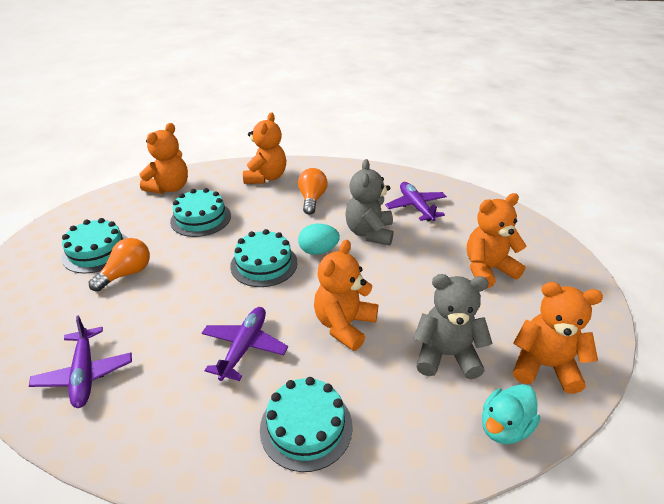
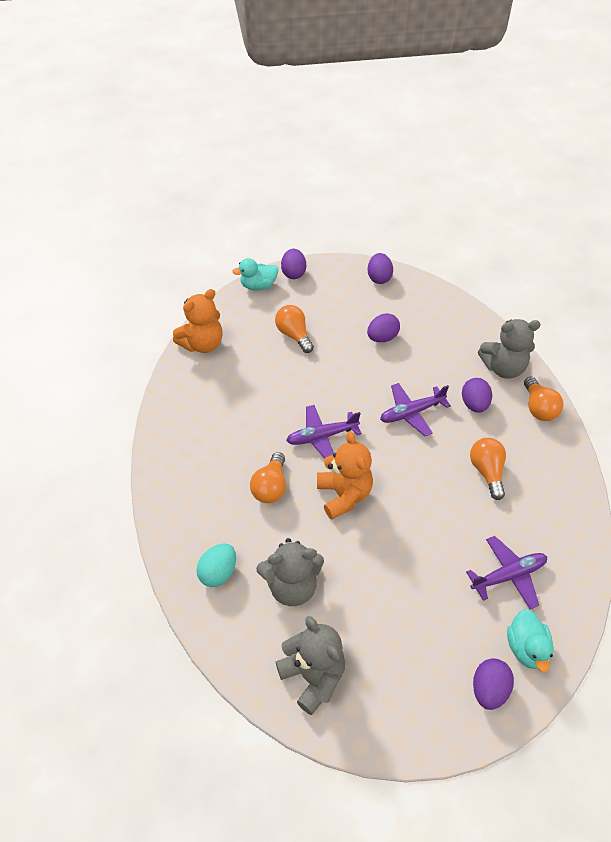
grey teddy bear: 2 -> 3
orange light bulb: 2 -> 4
orange teddy bear: 5 -> 2
purple egg: 0 -> 5
turquoise cake: 4 -> 0
turquoise duck: 1 -> 2

